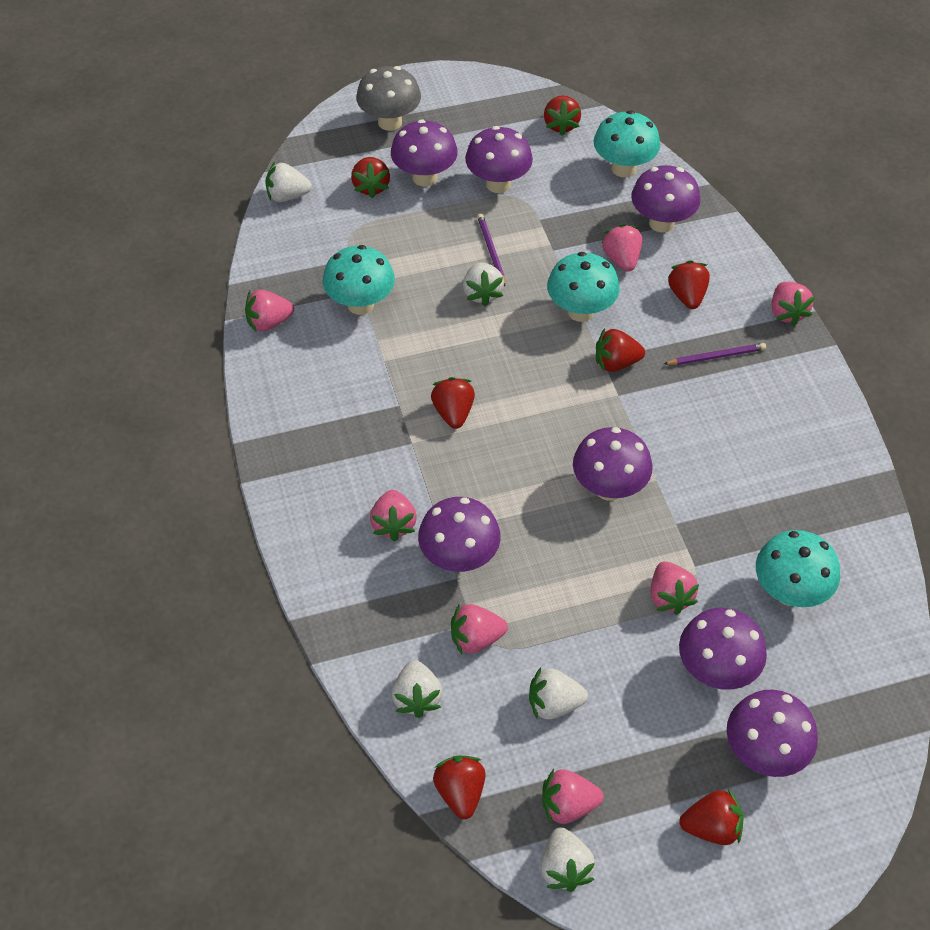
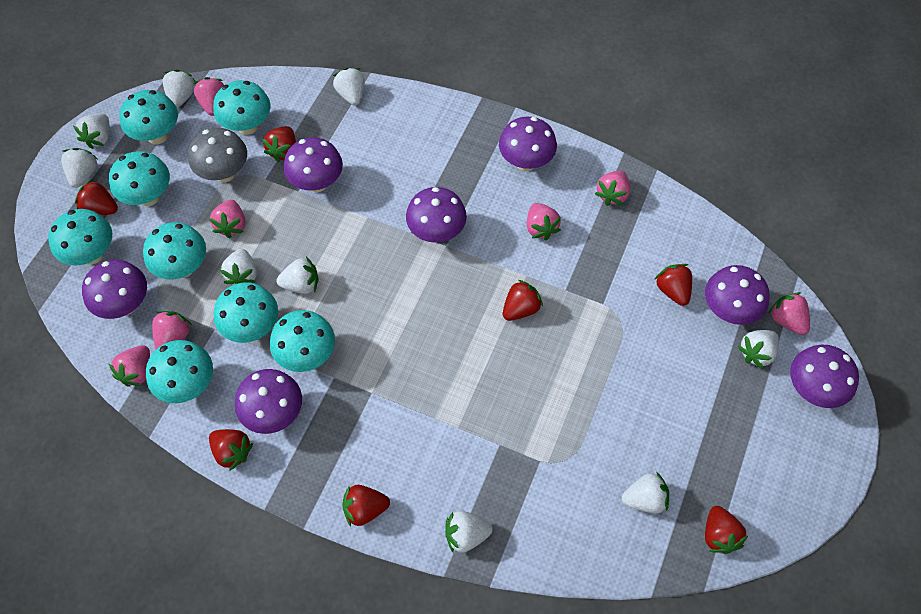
purple pencil: 2 -> 0
turquoise mushroom: 4 -> 8
white strawberry: 5 -> 9

